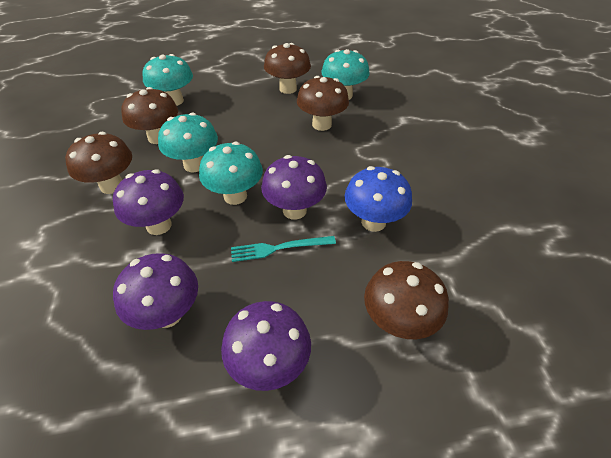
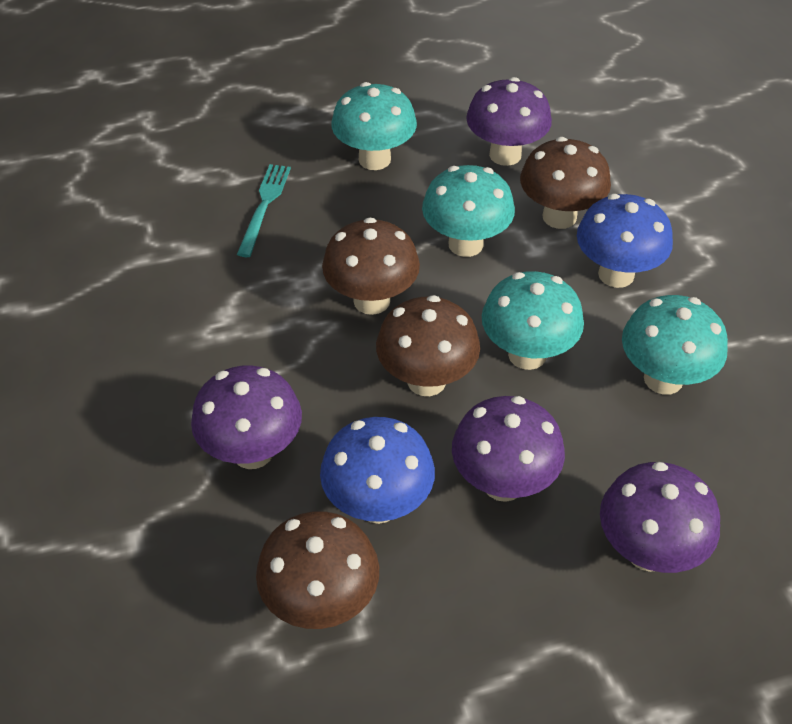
blue mushroom: 1 -> 2
brown mushroom: 5 -> 4

